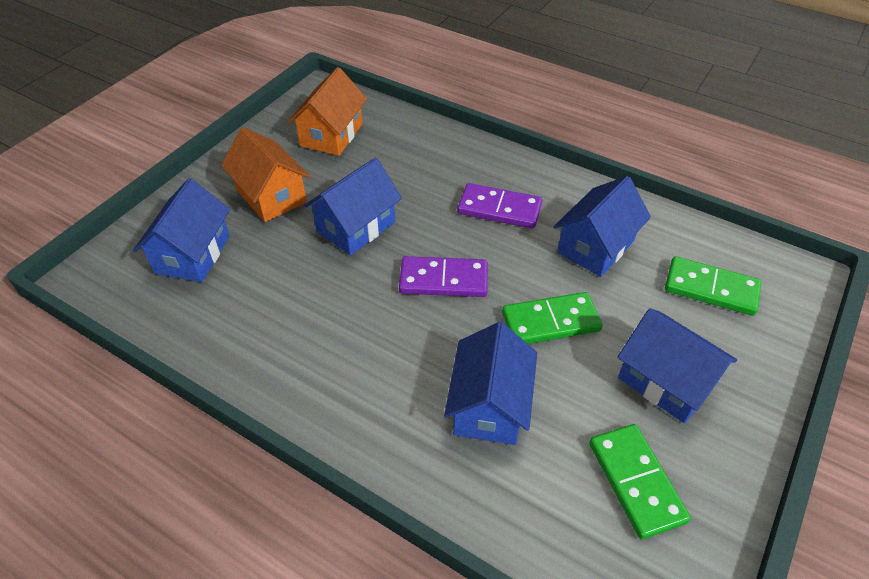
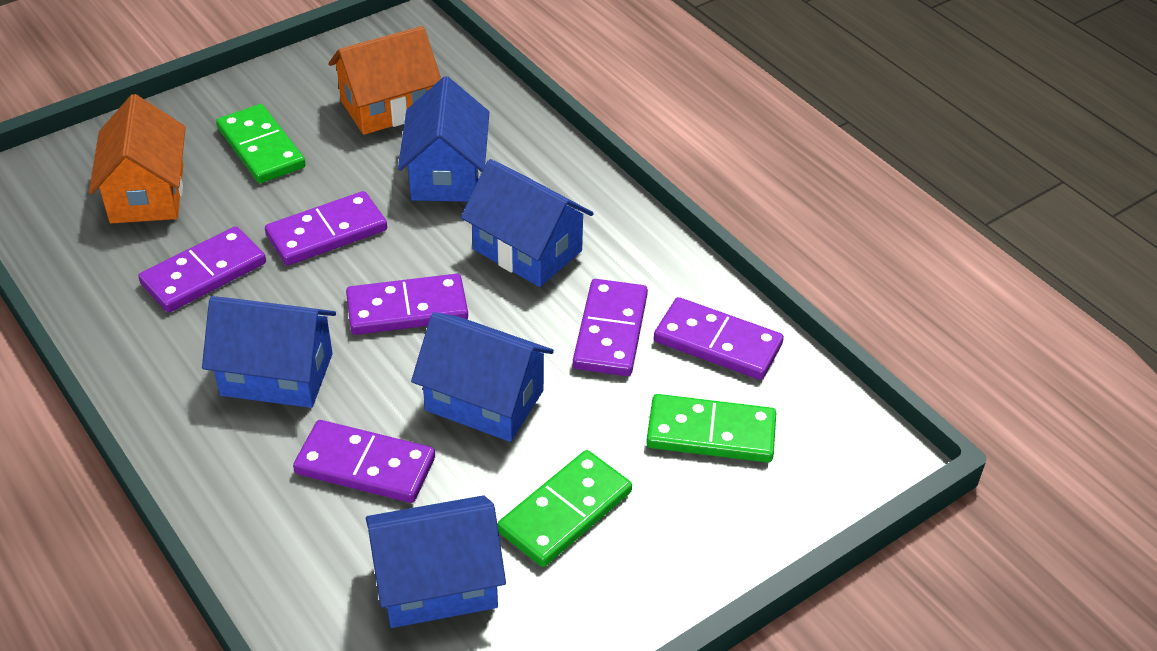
purple domino: 2 -> 6

